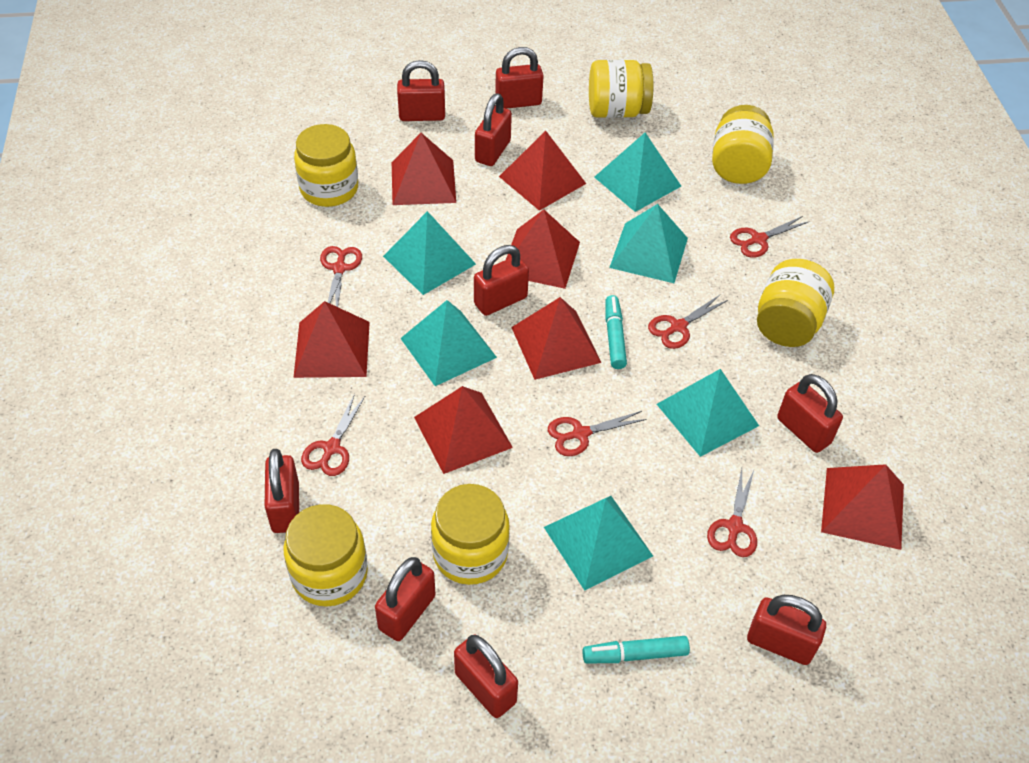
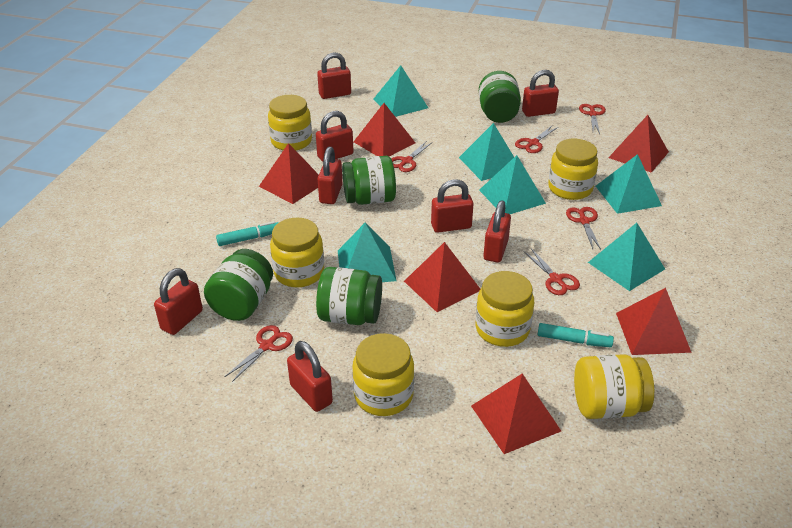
green jar: 0 -> 4
red padlock: 9 -> 8
red pyramid: 7 -> 6

